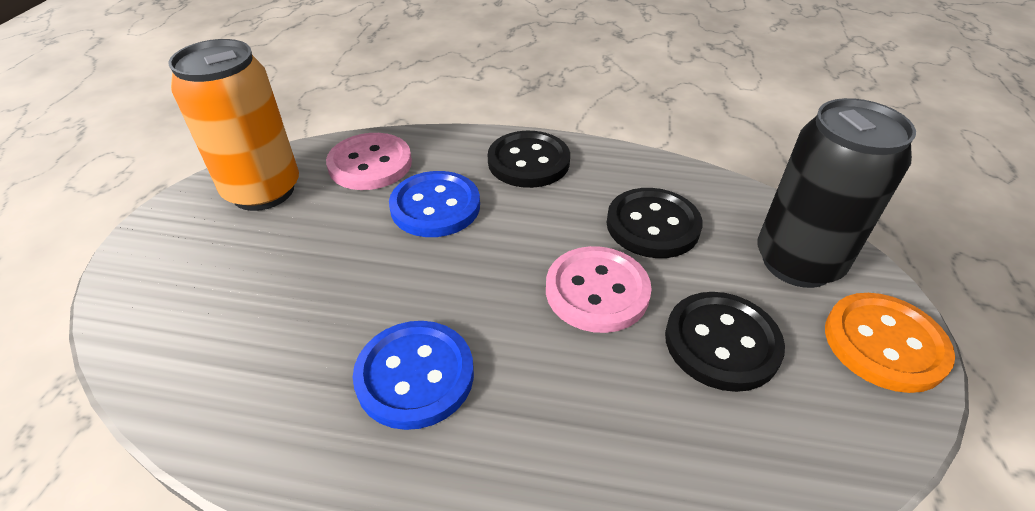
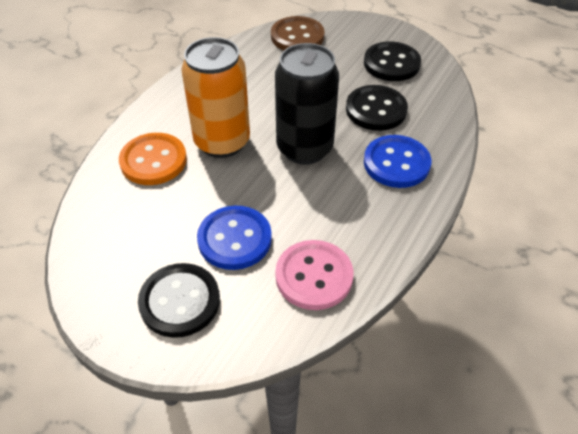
brown button: 0 -> 1
pink button: 2 -> 1

